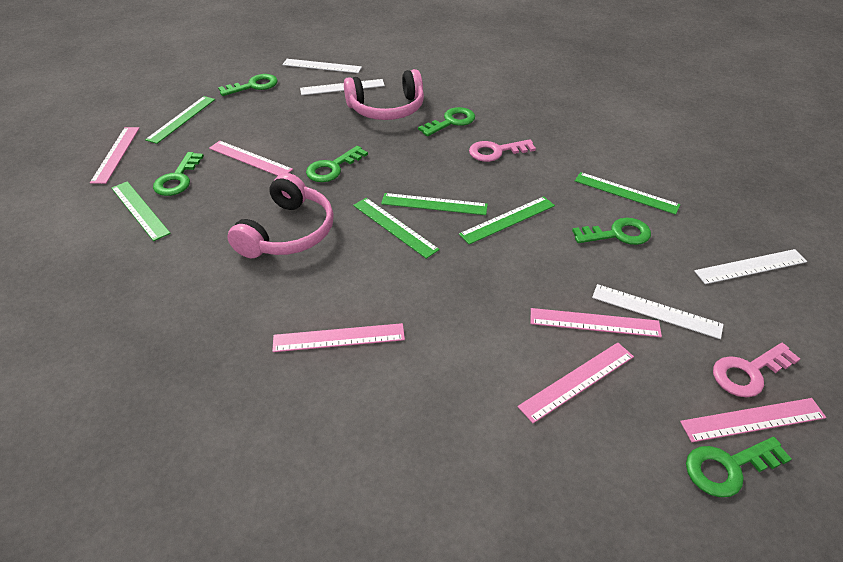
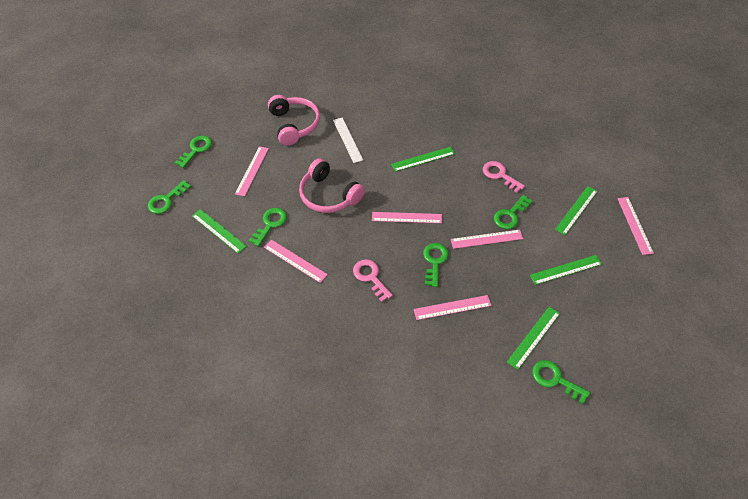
green ruler: 6 -> 5
white ruler: 4 -> 1

